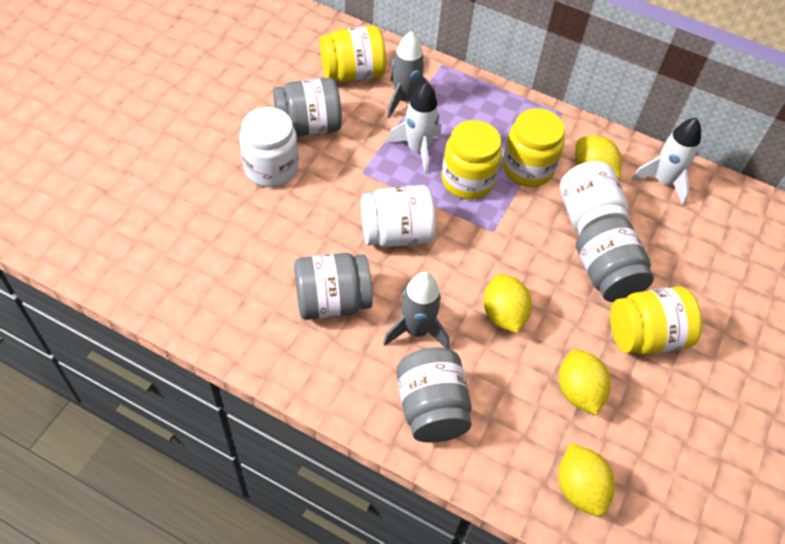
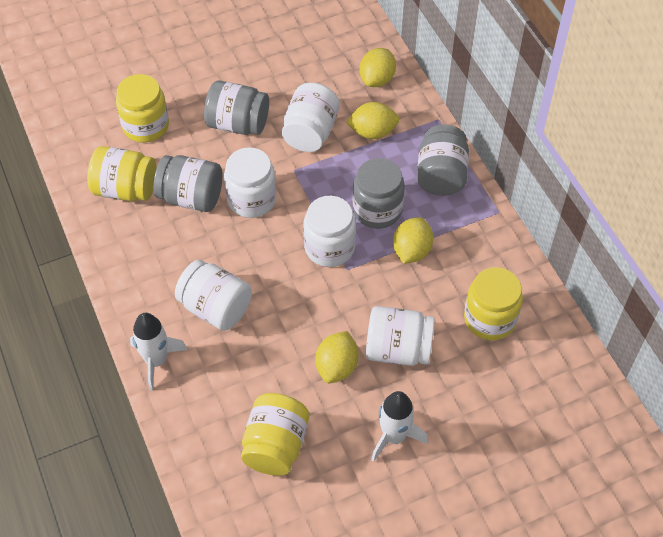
grey rocket: 2 -> 0
white jar: 3 -> 5

